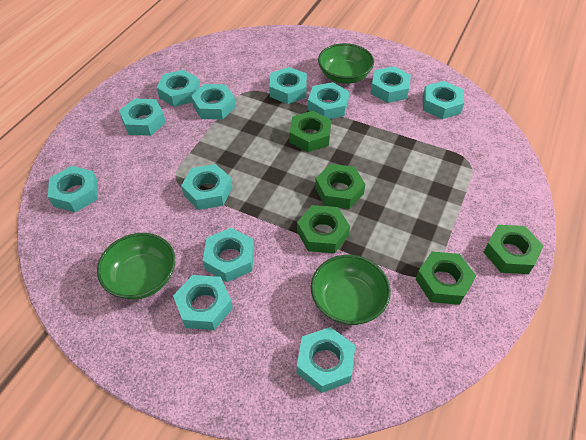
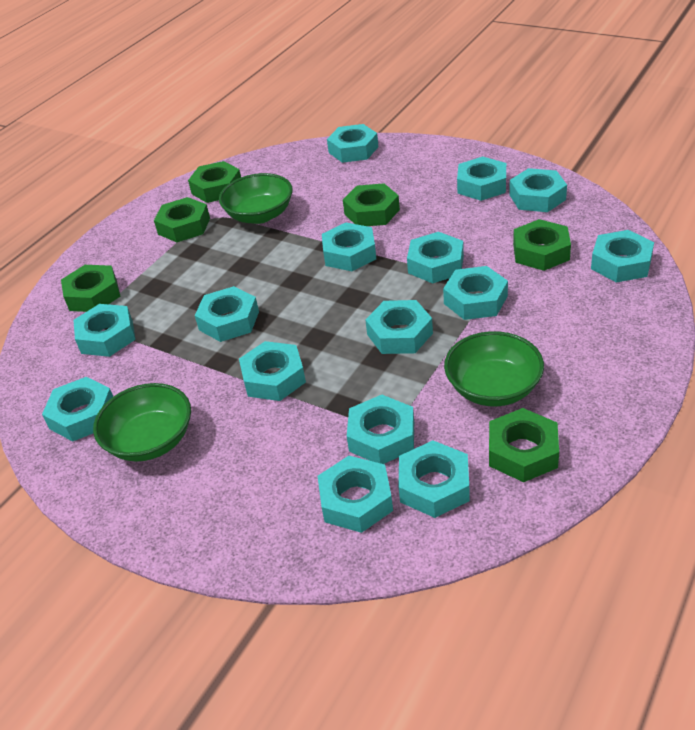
green nut: 5 -> 6
turquoise nut: 12 -> 15

